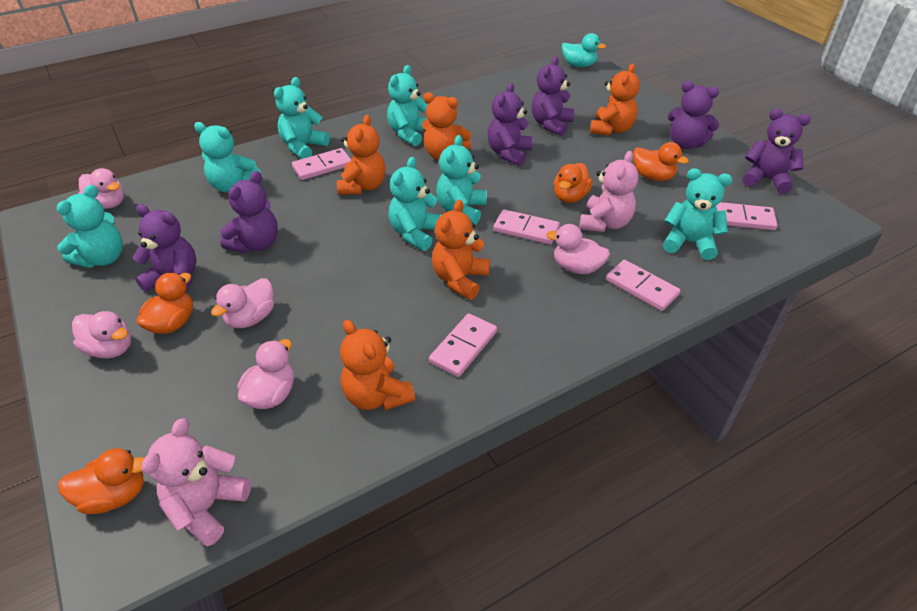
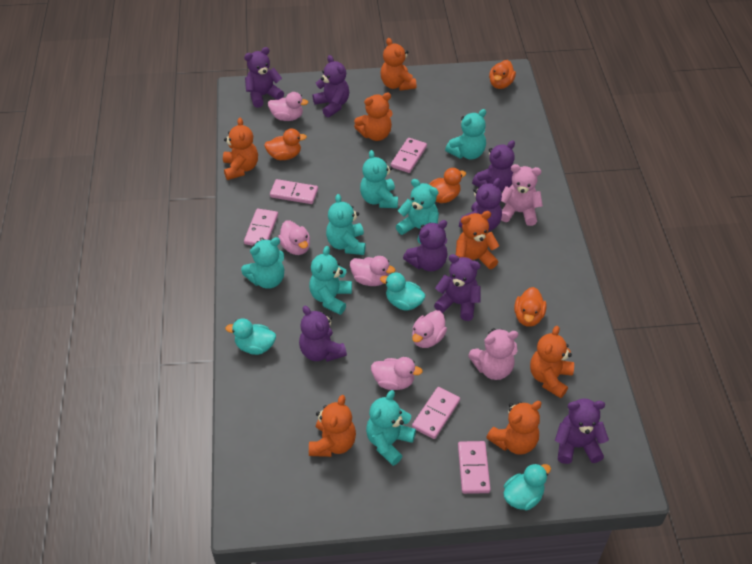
orange teddy bear: 5 -> 7
purple teddy bear: 6 -> 8
turquoise duck: 1 -> 3

